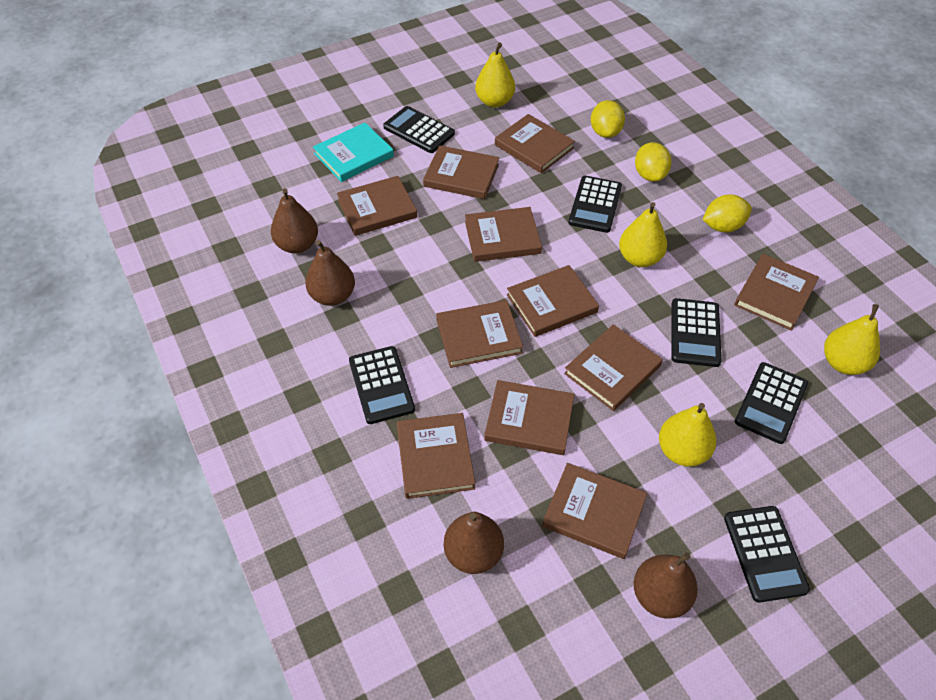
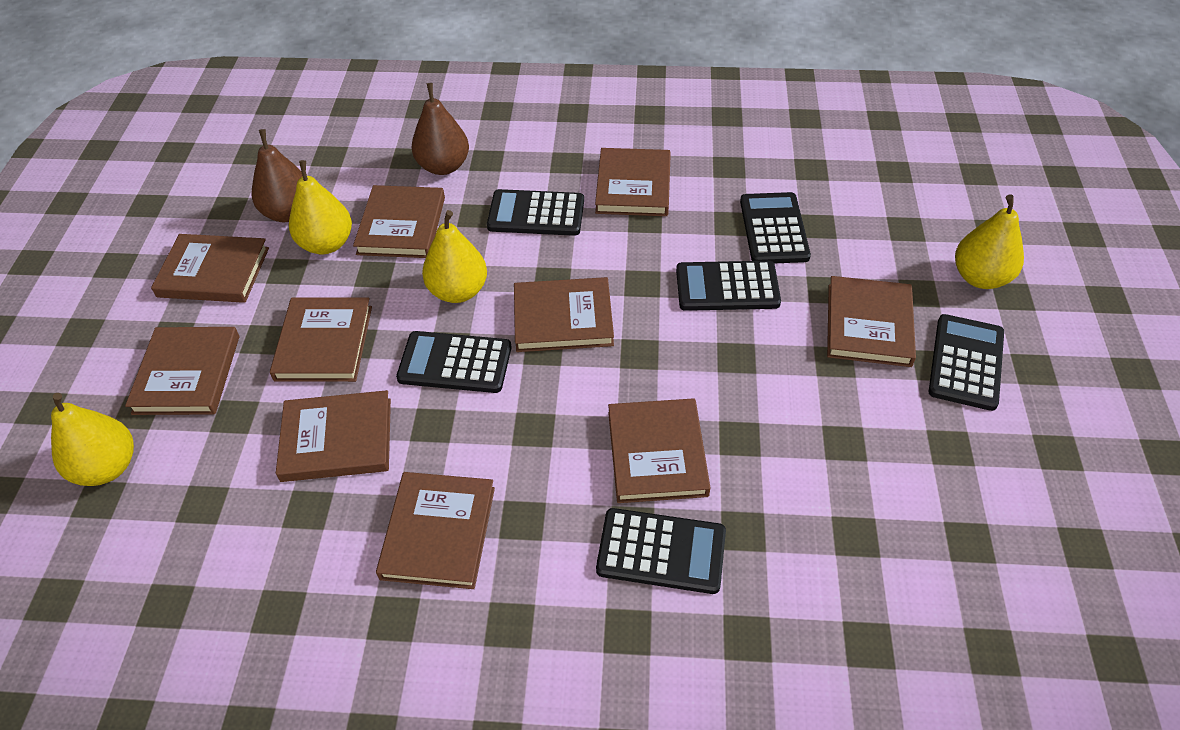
brown book: 11 -> 10
brown pear: 4 -> 2
turquoise book: 1 -> 0
yellow lemon: 3 -> 0

